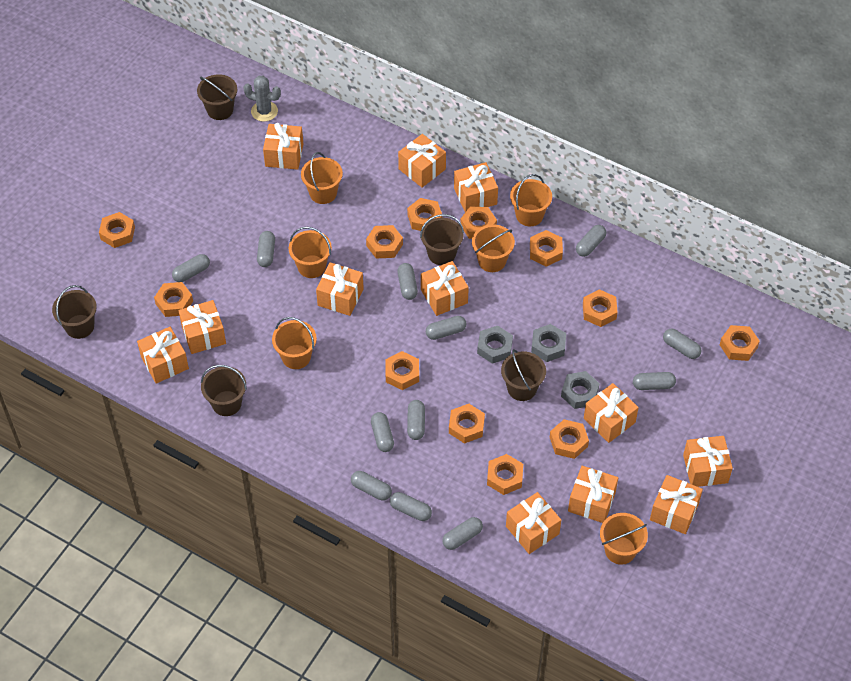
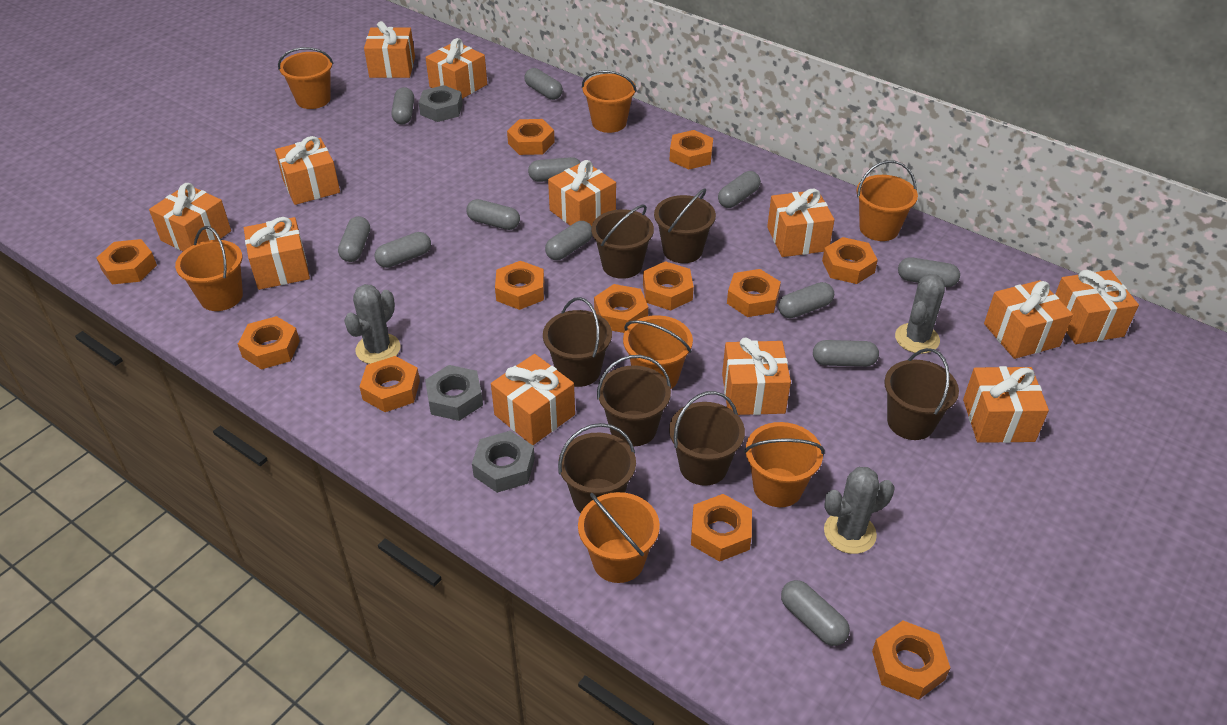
brown bucket: 5 -> 7
grey cactus: 1 -> 3
orange bucket: 6 -> 7

